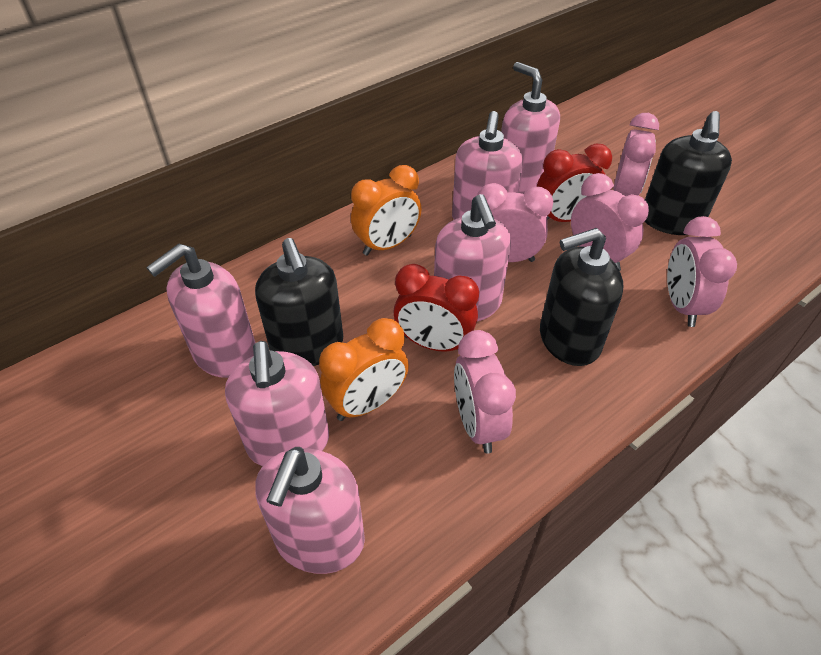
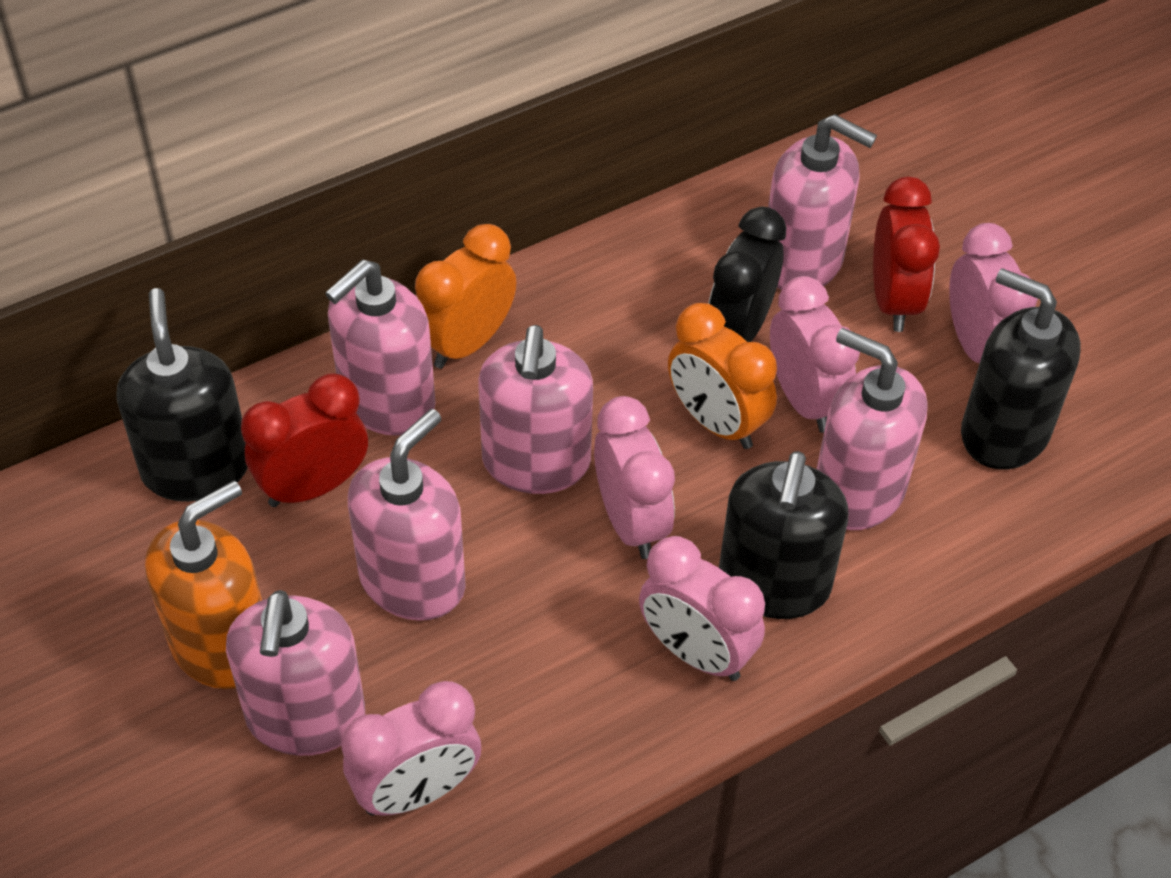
black clock: 0 -> 1
orange soap dispenser: 0 -> 1

